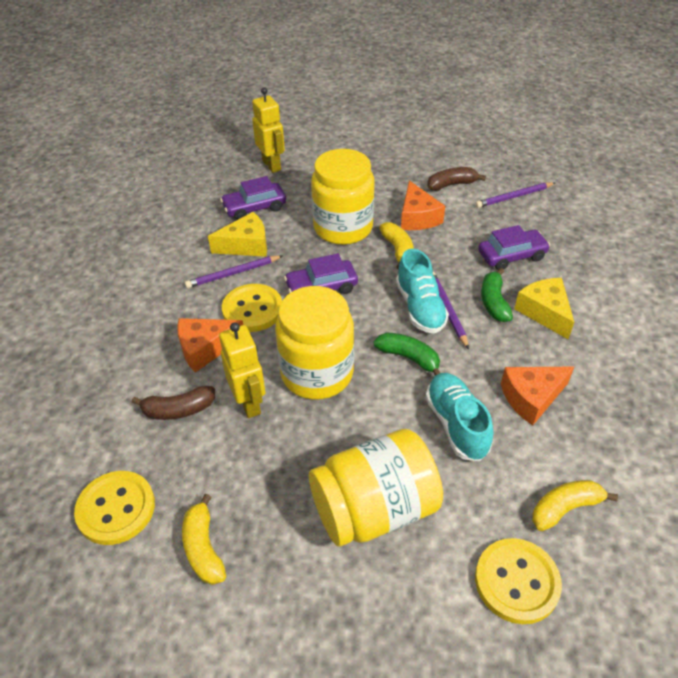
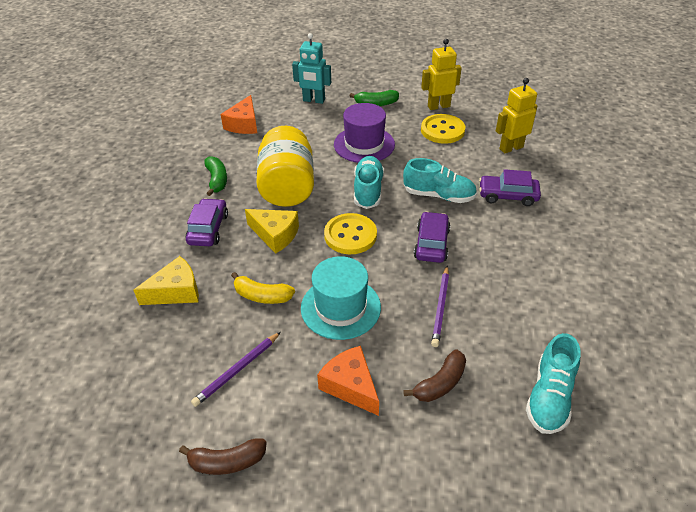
orange cheese: 3 -> 2
purple hat: 0 -> 1
purple pencil: 3 -> 2
turquoise hat: 0 -> 1
turquoise robot: 0 -> 1
turquoise shoe: 2 -> 3
yellow banana: 3 -> 1
yellow button: 3 -> 2
yellow jar: 3 -> 1

